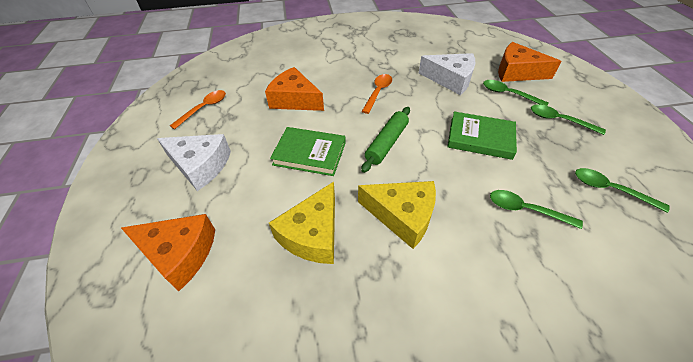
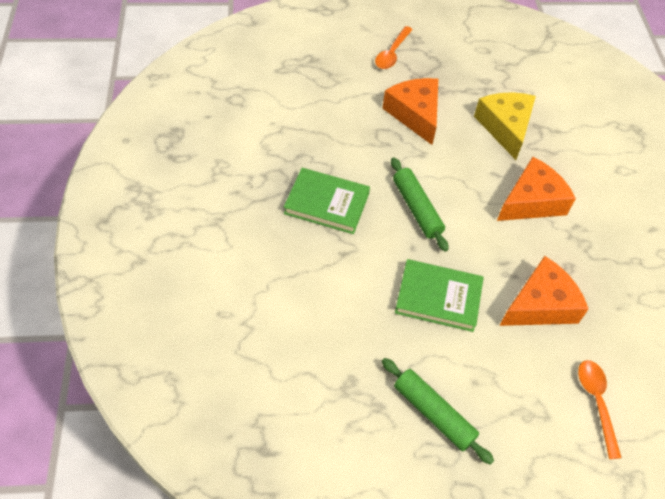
green rolling pin: 1 -> 2
green spoon: 4 -> 0
white cheese: 2 -> 0
yellow cheese: 2 -> 1

